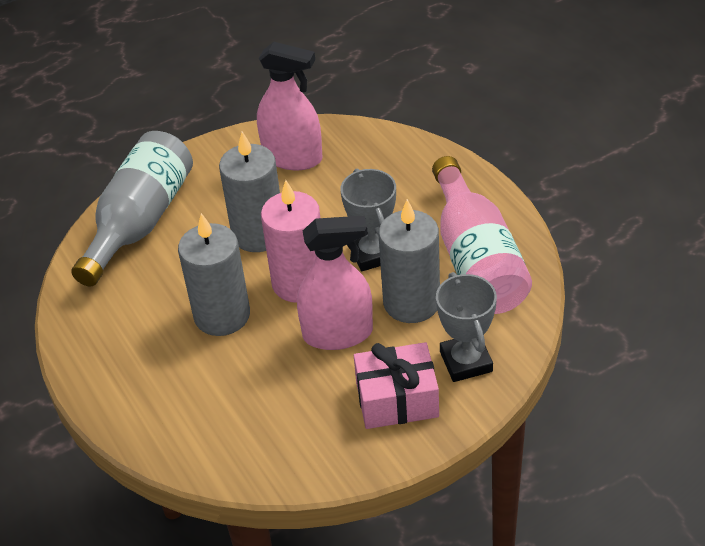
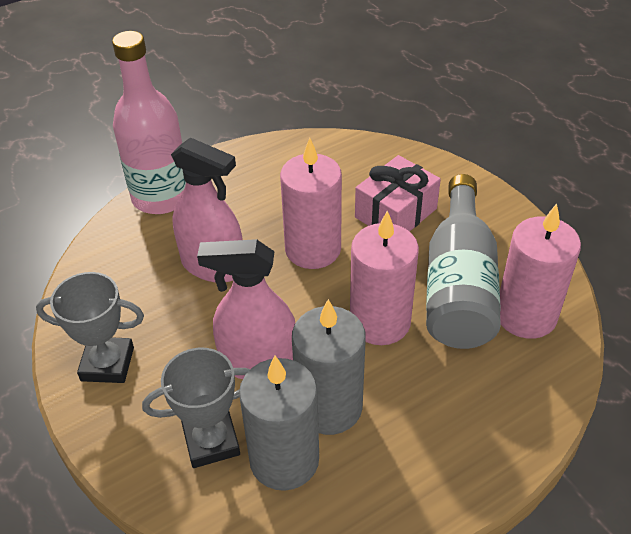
grey candle: 3 -> 2
pink candle: 1 -> 3

